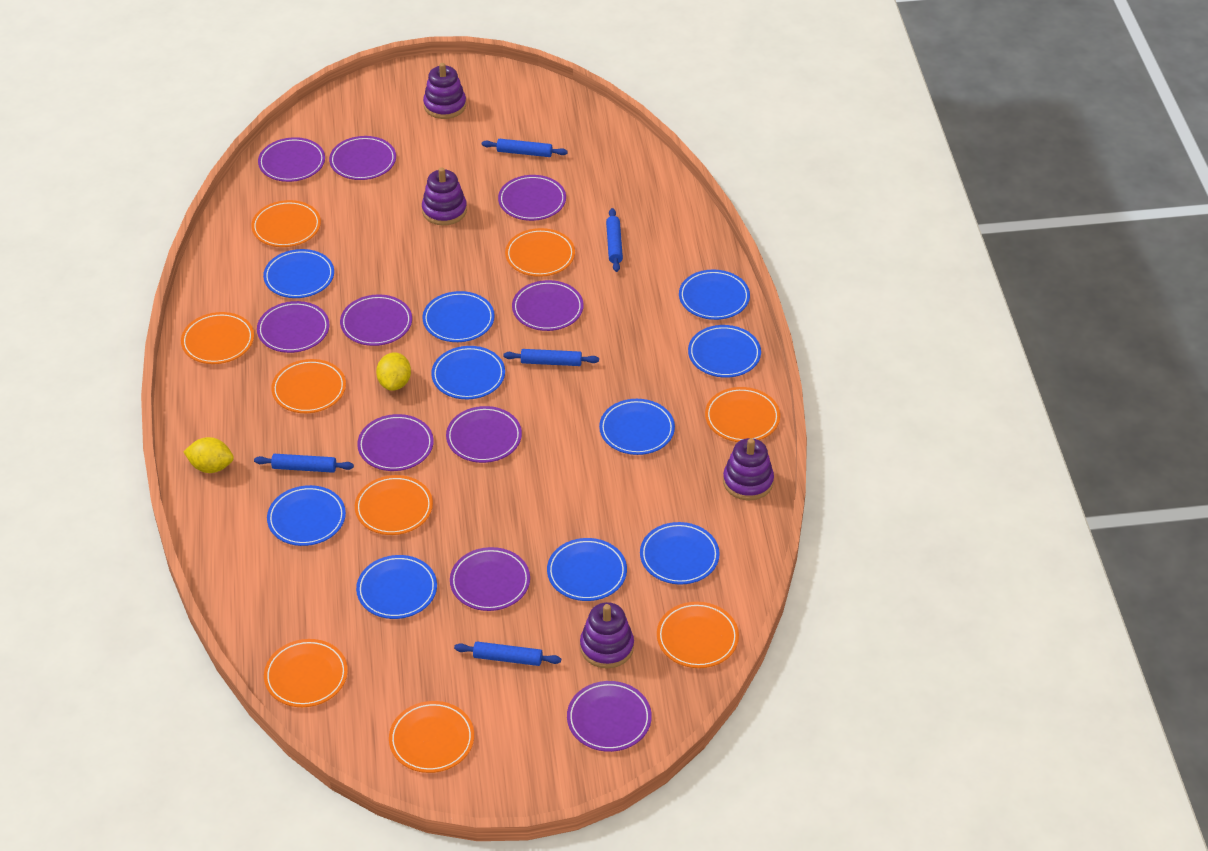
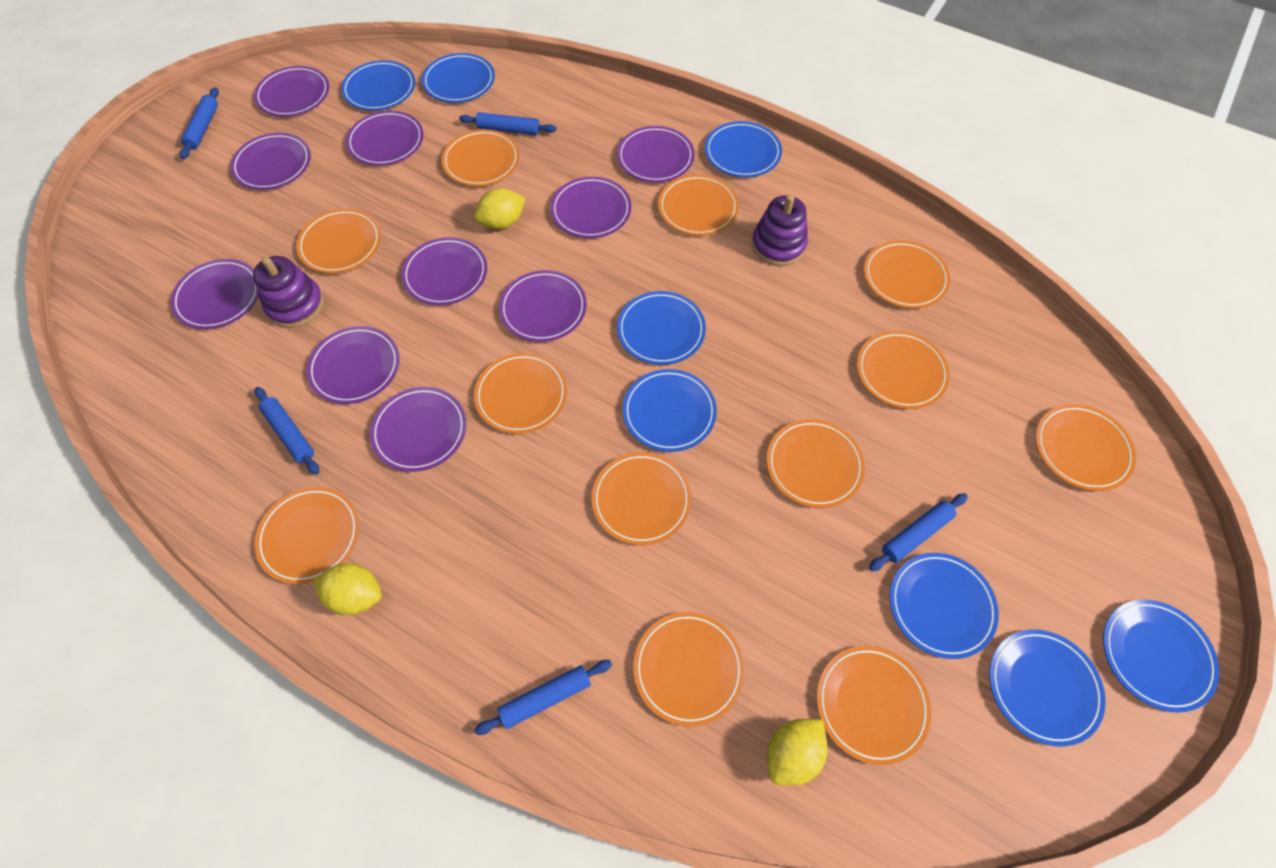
blue plate: 10 -> 8
orange plate: 9 -> 12
purple stacking toy: 4 -> 2
yellow lemon: 2 -> 3

